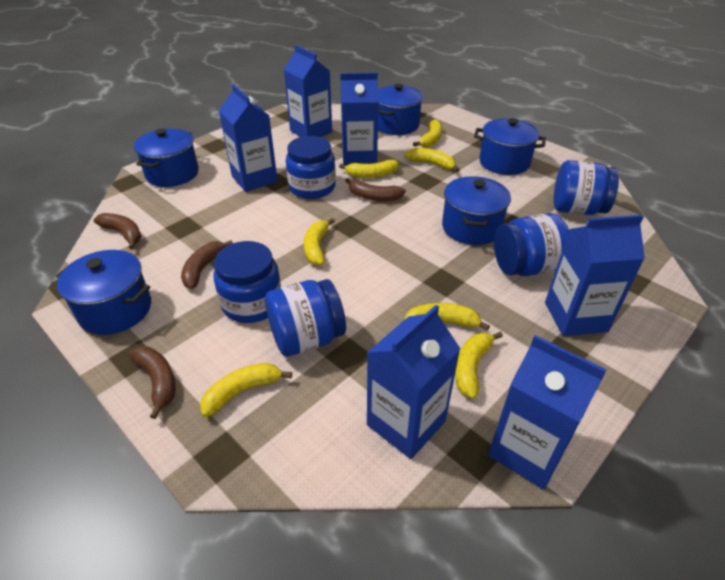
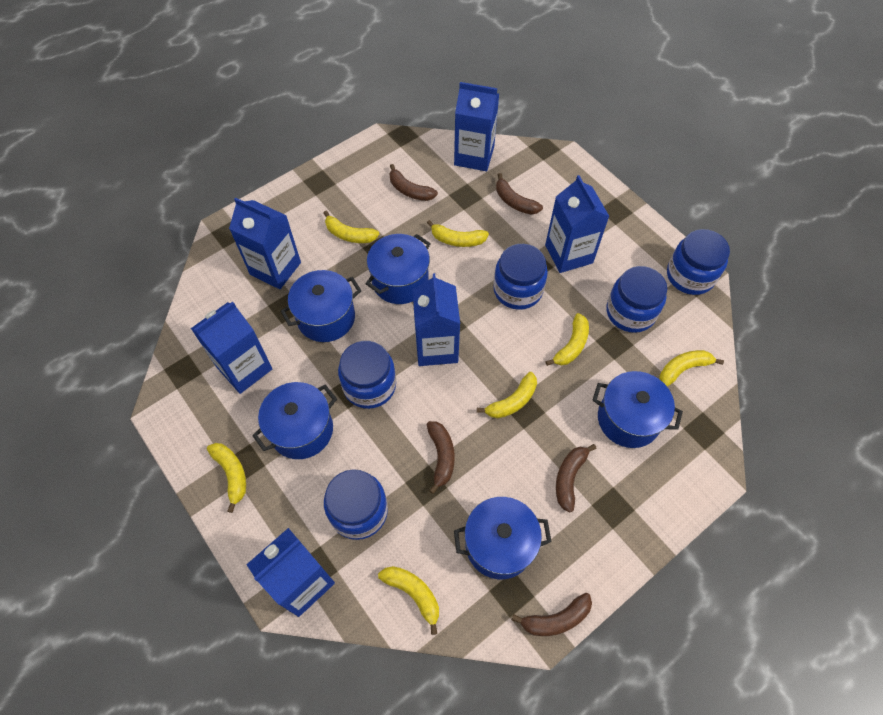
brown banana: 4 -> 5

